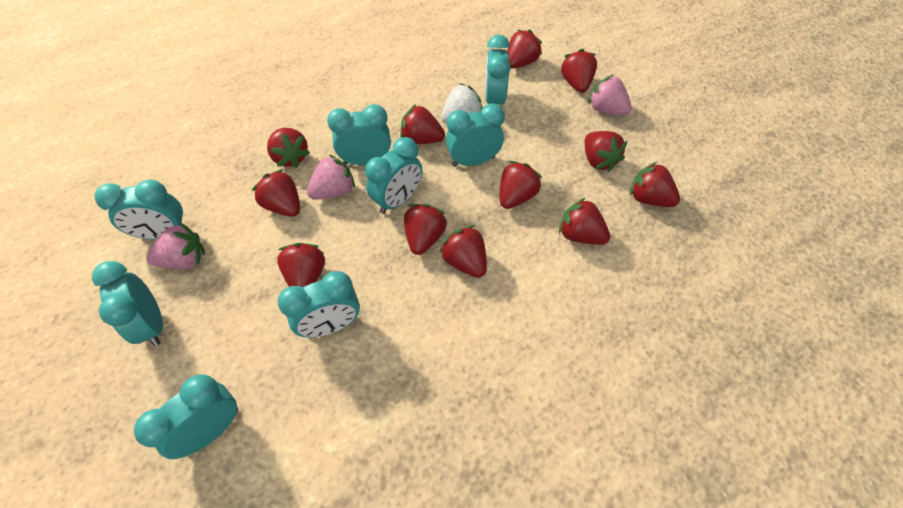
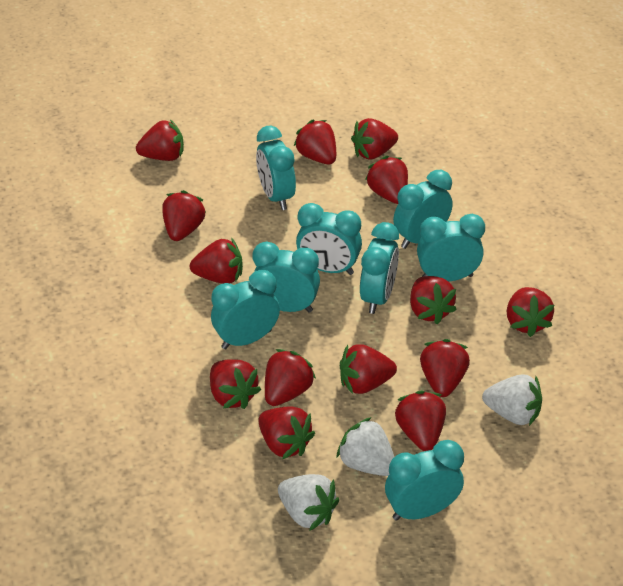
pink strawberry: 3 -> 0
red strawberry: 12 -> 14
white strawberry: 1 -> 3

